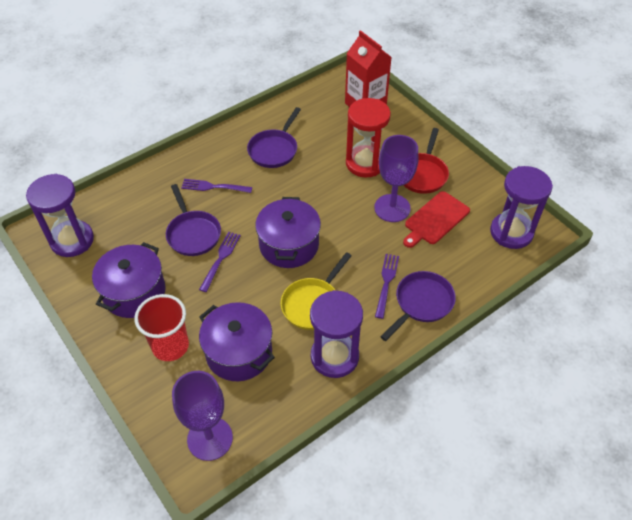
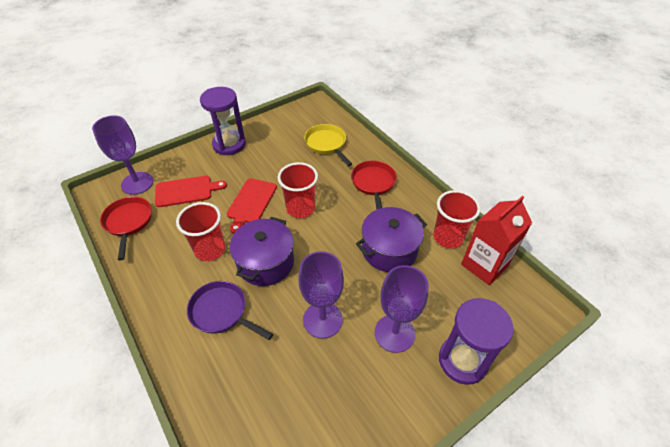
purple fork: 3 -> 0
purple goblet: 2 -> 3
purple hourglass: 3 -> 2
purple pan: 3 -> 1
purple pot: 3 -> 2
red cup: 1 -> 3
red cutting board: 1 -> 2
red hourglass: 1 -> 0
red pan: 1 -> 2

